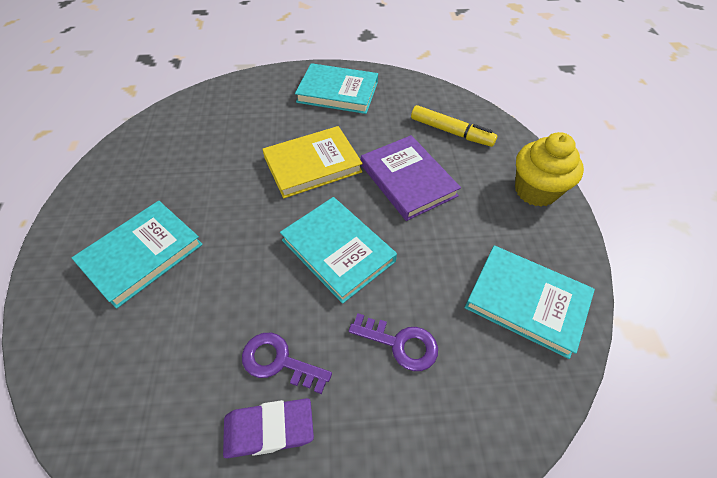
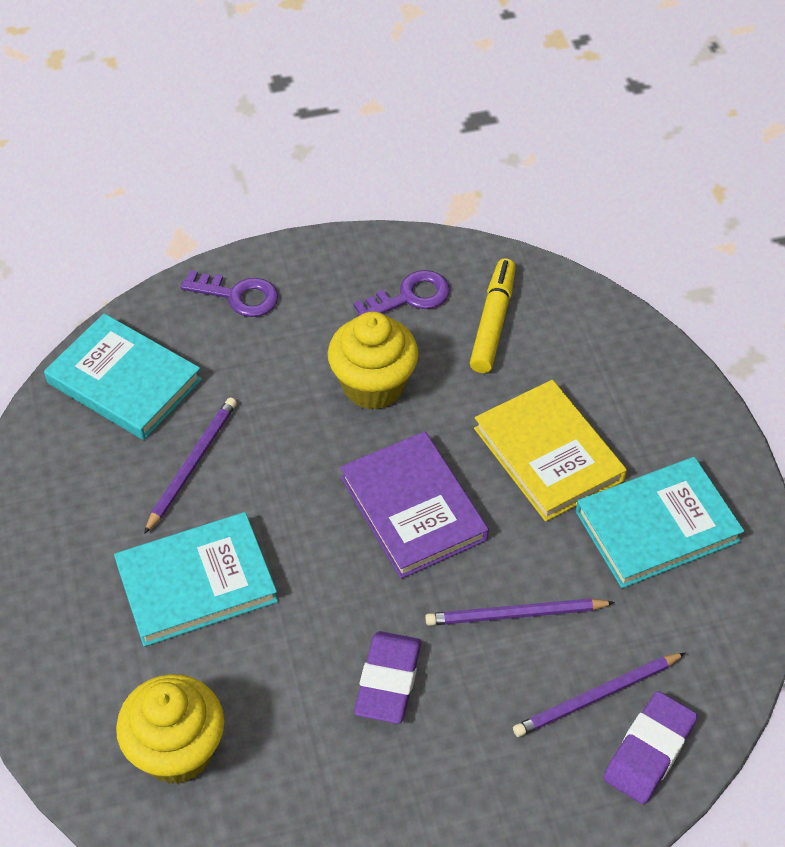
purple eraser: 1 -> 2
purple pencil: 0 -> 3
turquoise book: 4 -> 3
yellow cupcake: 1 -> 2

